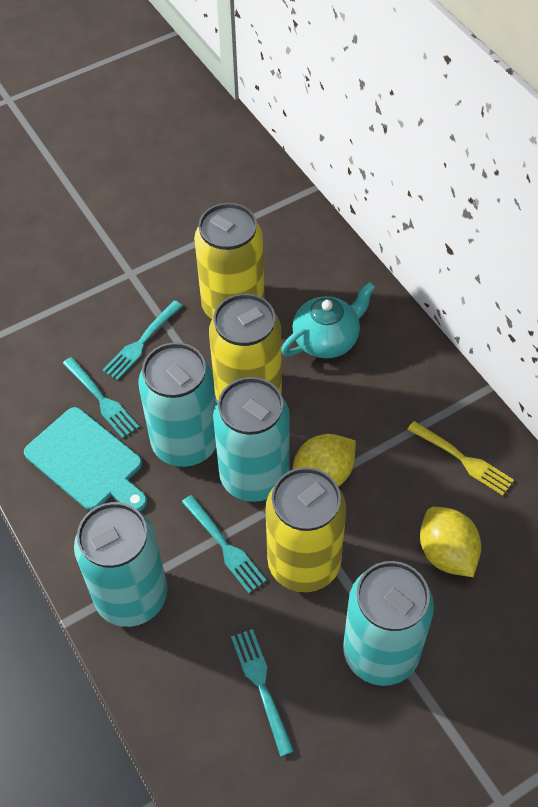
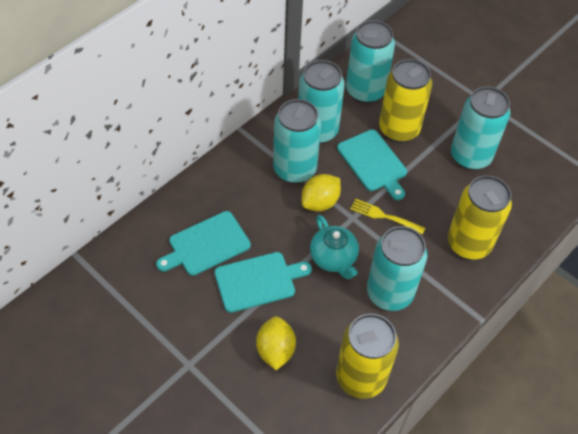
turquoise can: 4 -> 5
turquoise cutting board: 1 -> 3
turquoise fork: 4 -> 0

